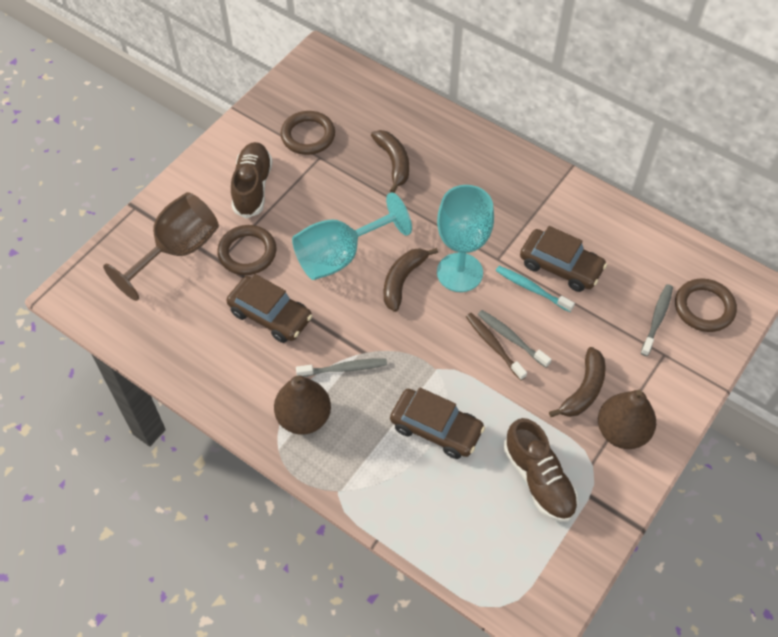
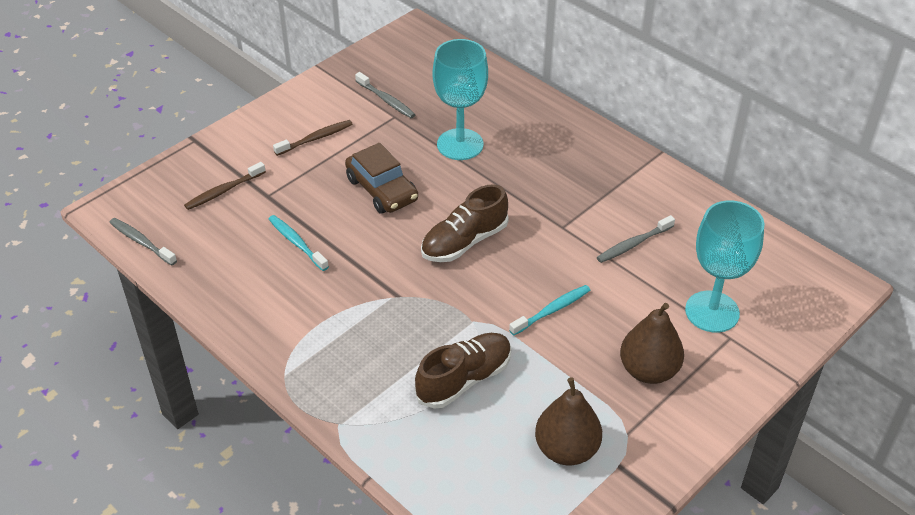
brown banana: 3 -> 0
brown car: 3 -> 1
brown goblet: 1 -> 0
brown ring: 3 -> 0
brown toothbrush: 1 -> 2
turquoise toothbrush: 1 -> 2

